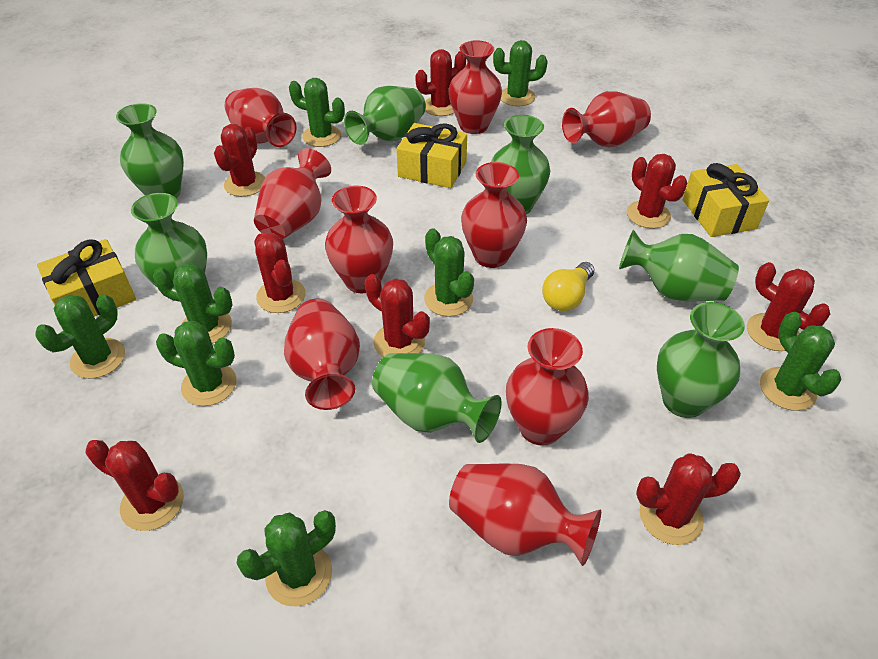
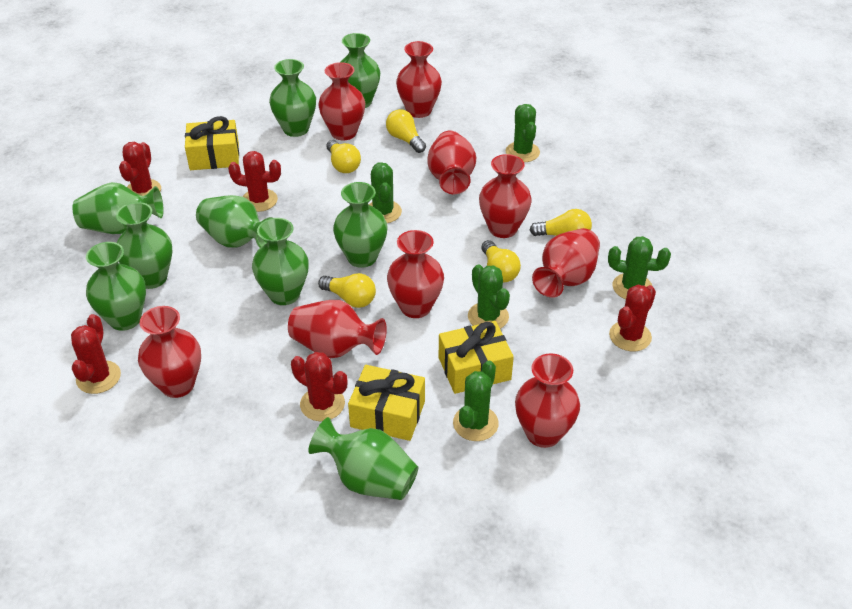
green cactus: 8 -> 5
green vase: 7 -> 9
red cactus: 8 -> 5
yellow light bulb: 1 -> 5

